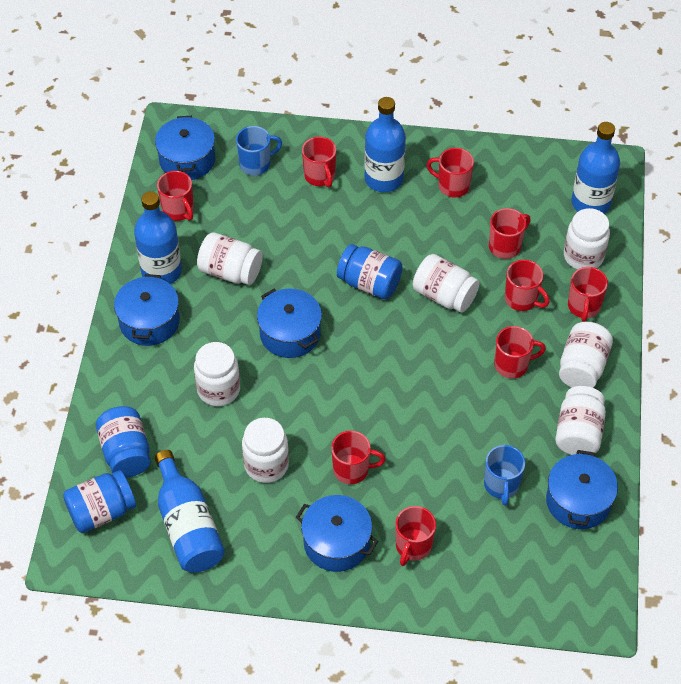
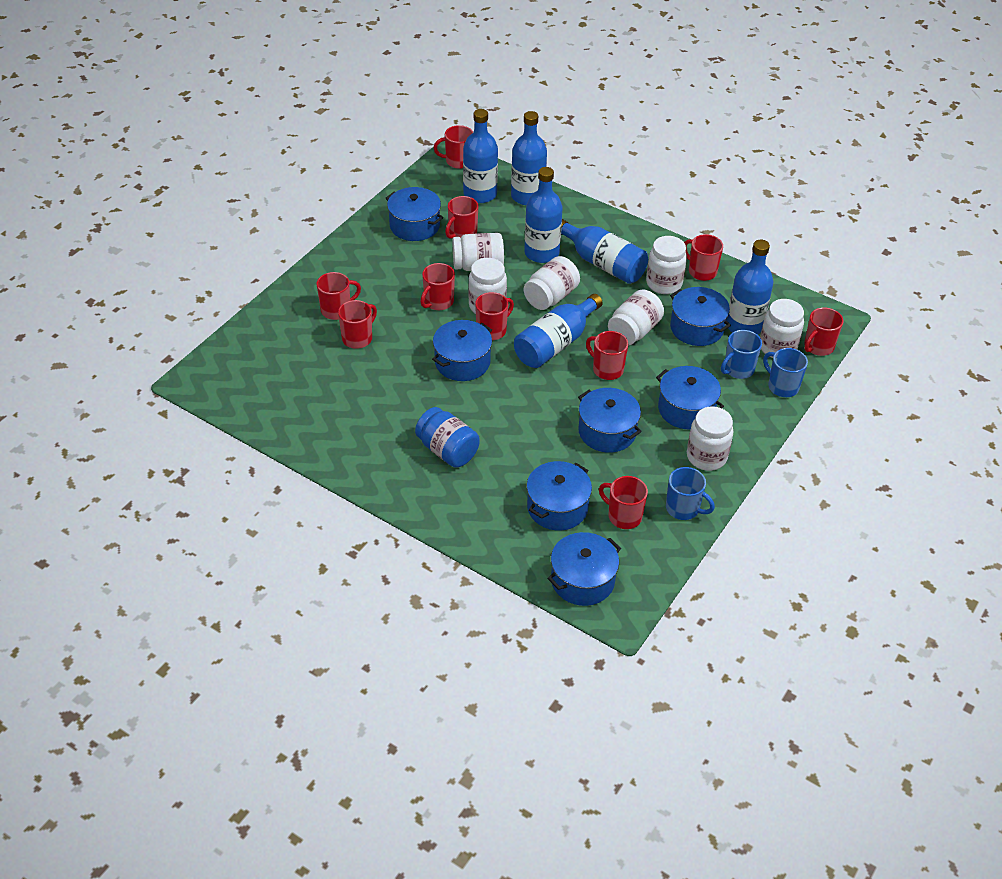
blue bottle: 4 -> 6
blue jar: 3 -> 1
blue mug: 2 -> 3
blue pot: 5 -> 7
red mug: 9 -> 10

